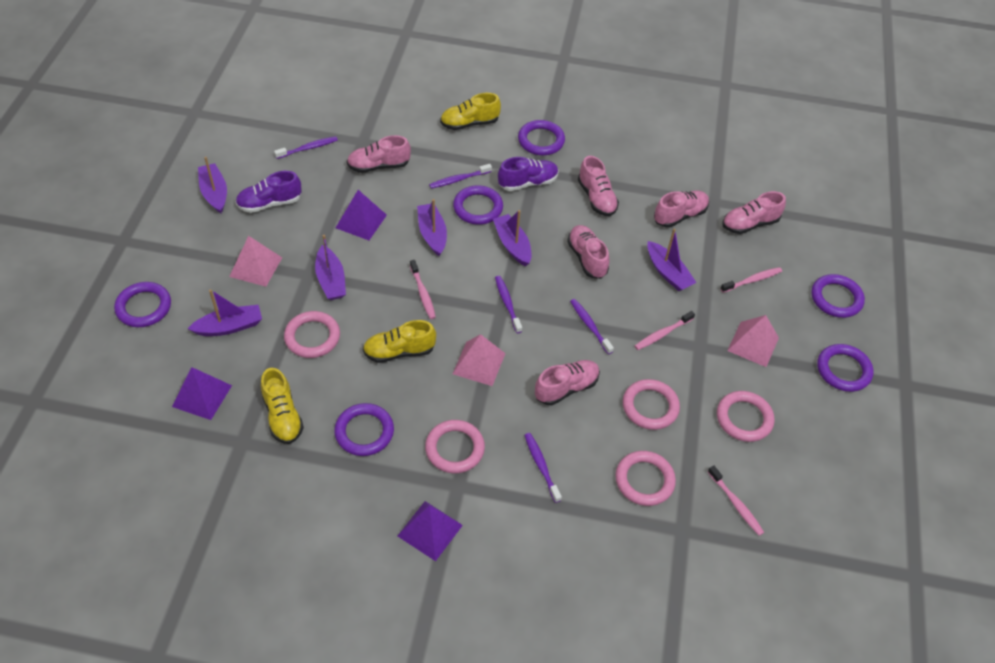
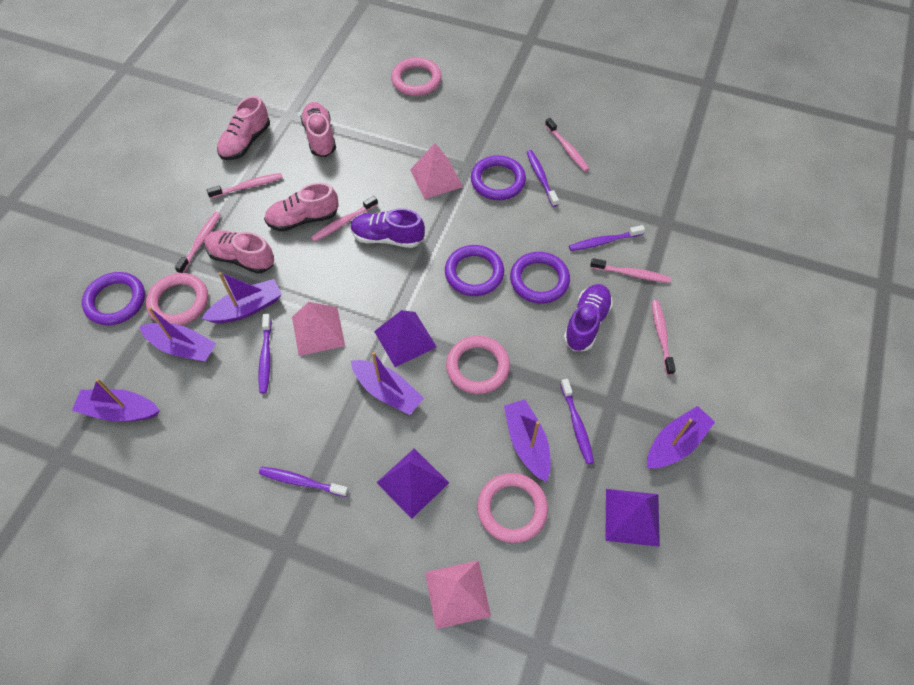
pink ring: 5 -> 4
pink shoe: 6 -> 4
pink toothbrush: 4 -> 6
purple ring: 6 -> 4
yellow shoe: 3 -> 0

